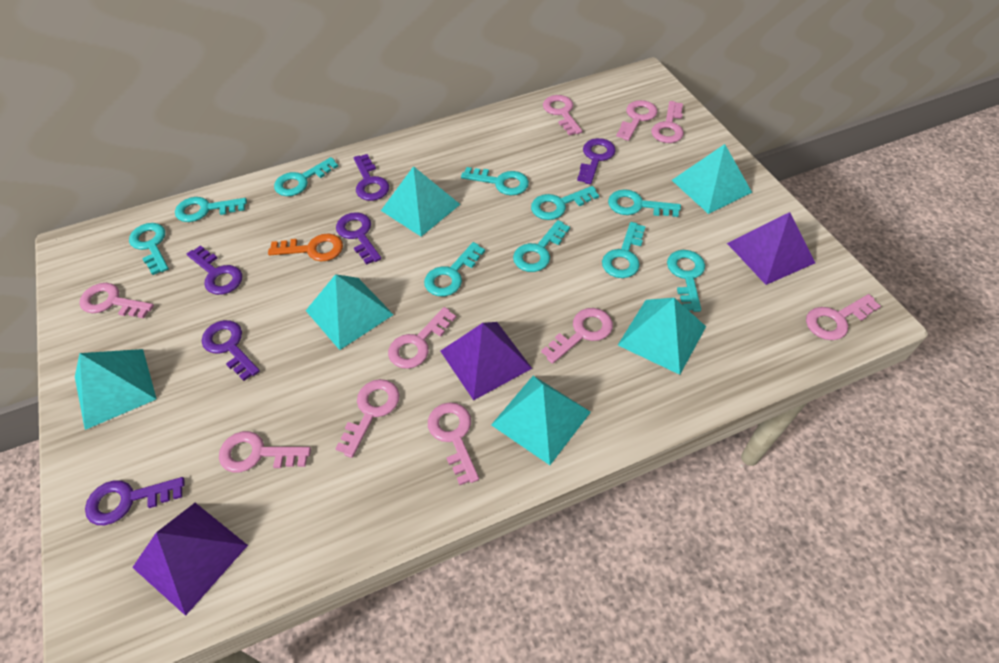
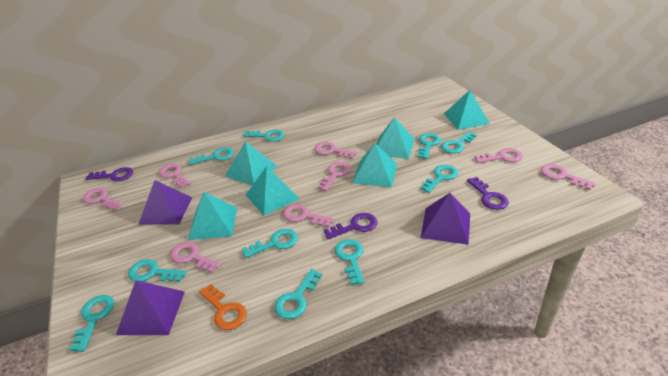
pink key: 10 -> 8
purple key: 6 -> 3

